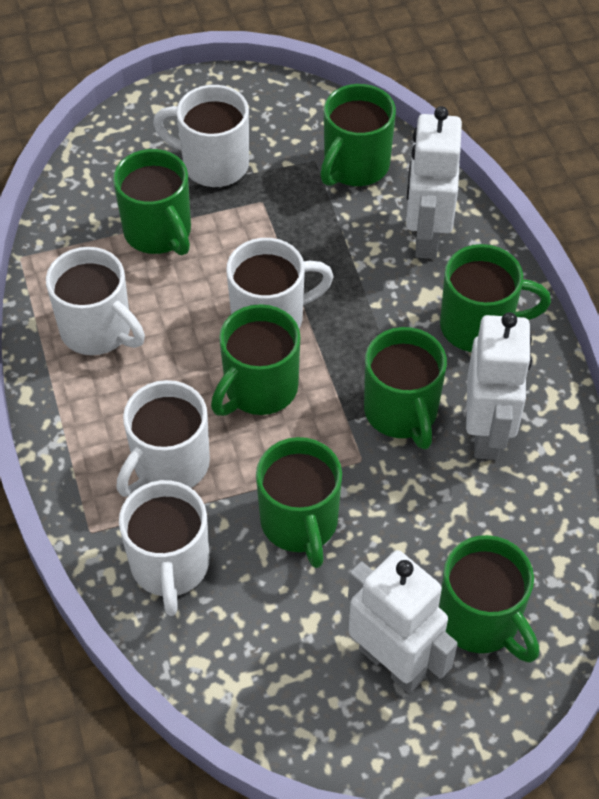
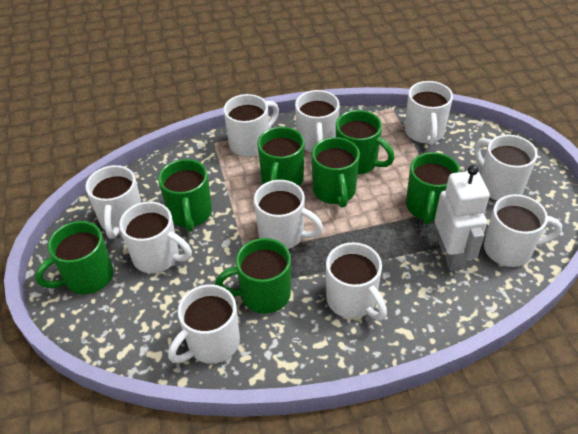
white mug: 5 -> 10
white robot: 3 -> 1

